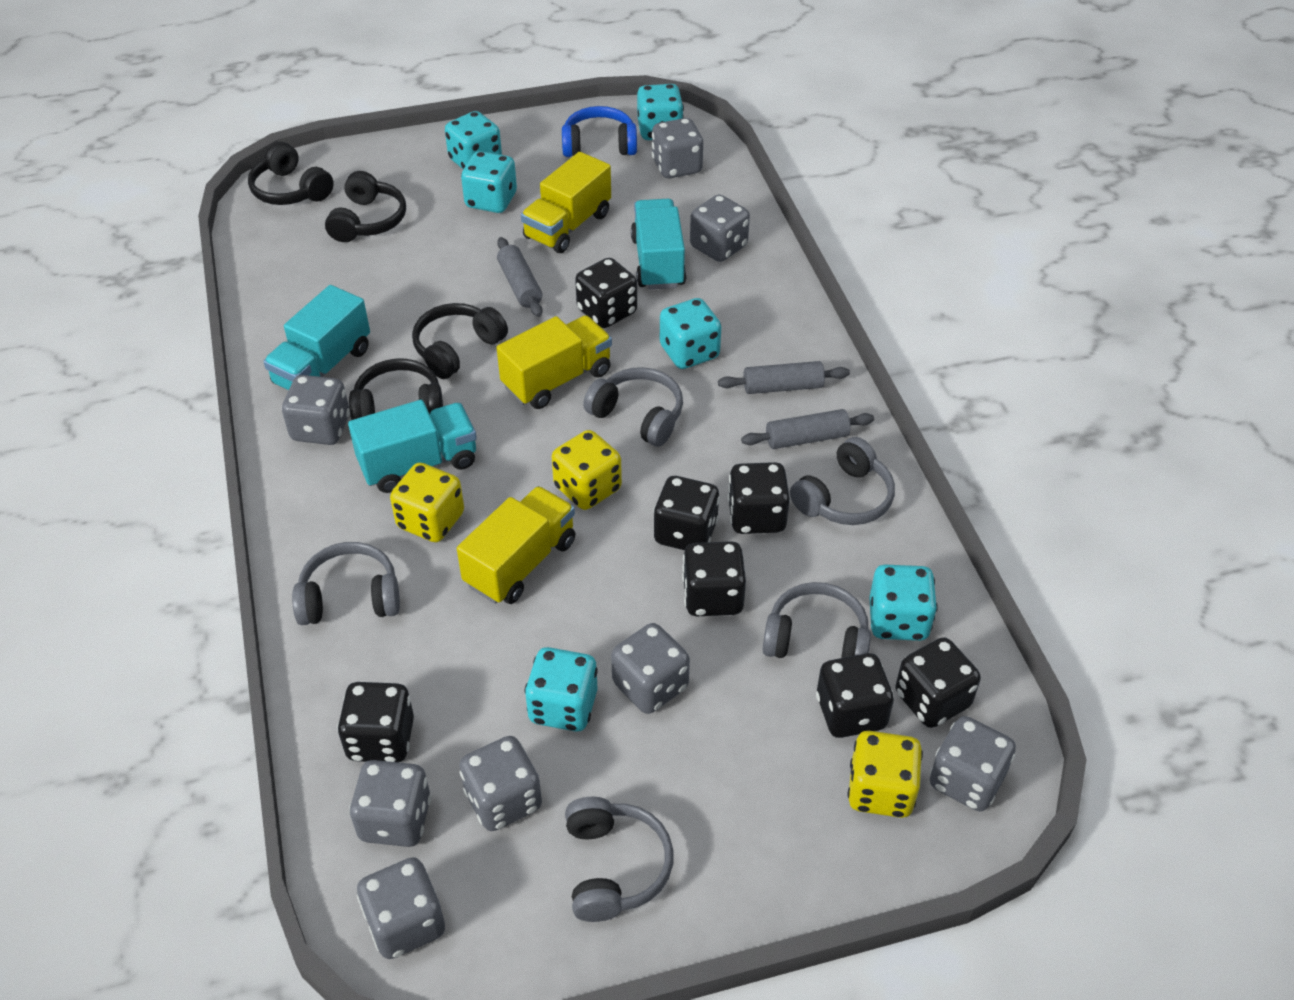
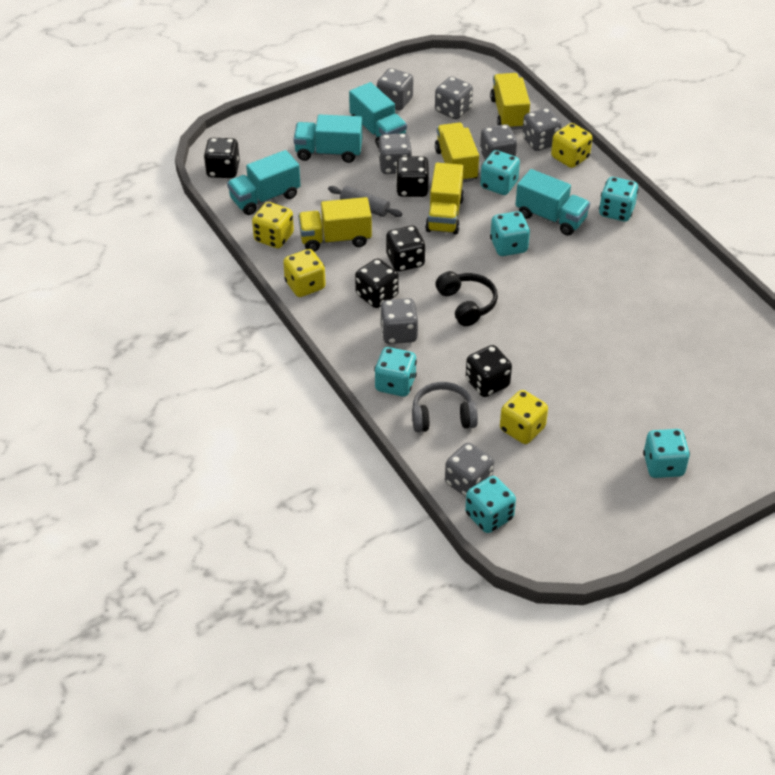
black dice: 7 -> 5
black headphones: 4 -> 1
blue headphones: 1 -> 0
grey dice: 8 -> 7
grey headphones: 5 -> 1
grey rolling pin: 3 -> 1
turquoise truck: 3 -> 4
yellow dice: 3 -> 4
yellow truck: 3 -> 4

